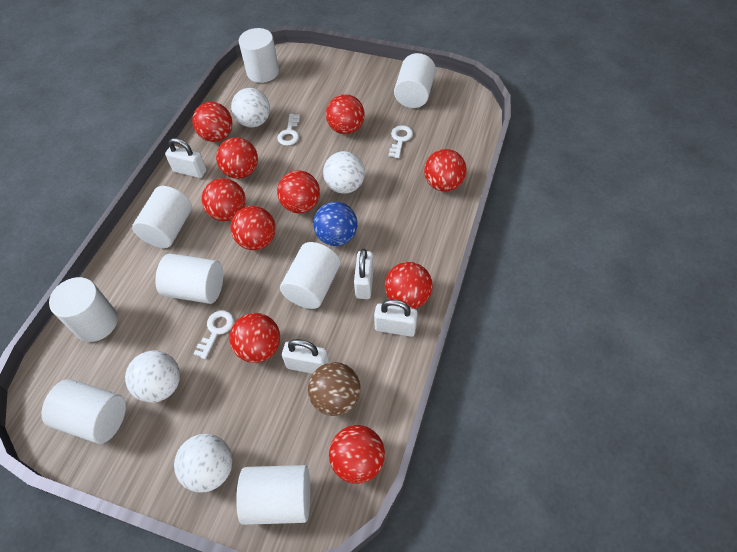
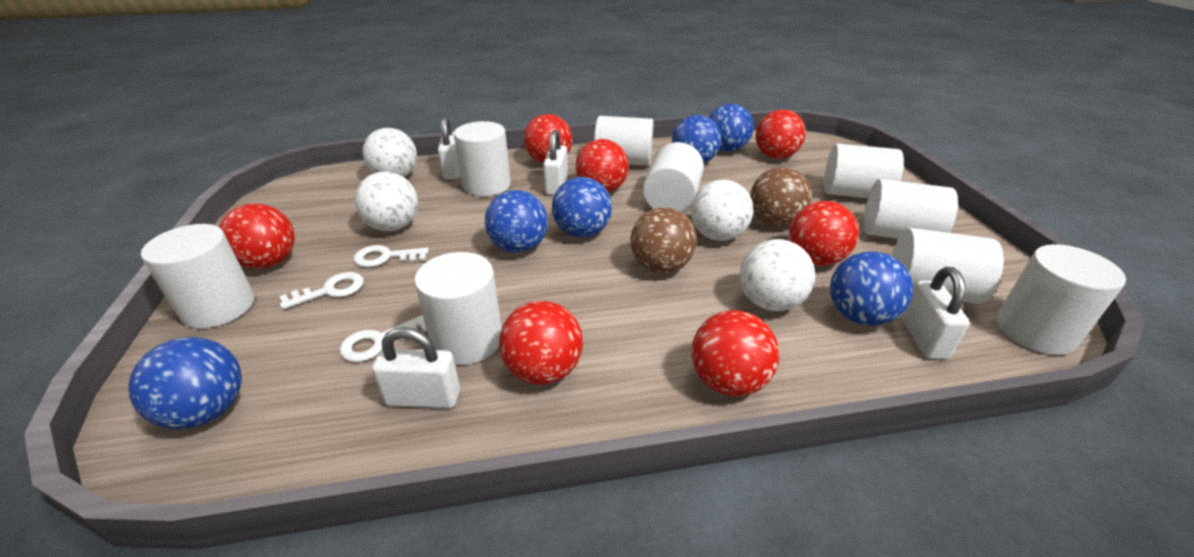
blue ball: 1 -> 6
brown ball: 1 -> 2
red ball: 10 -> 7
white cylinder: 8 -> 9

